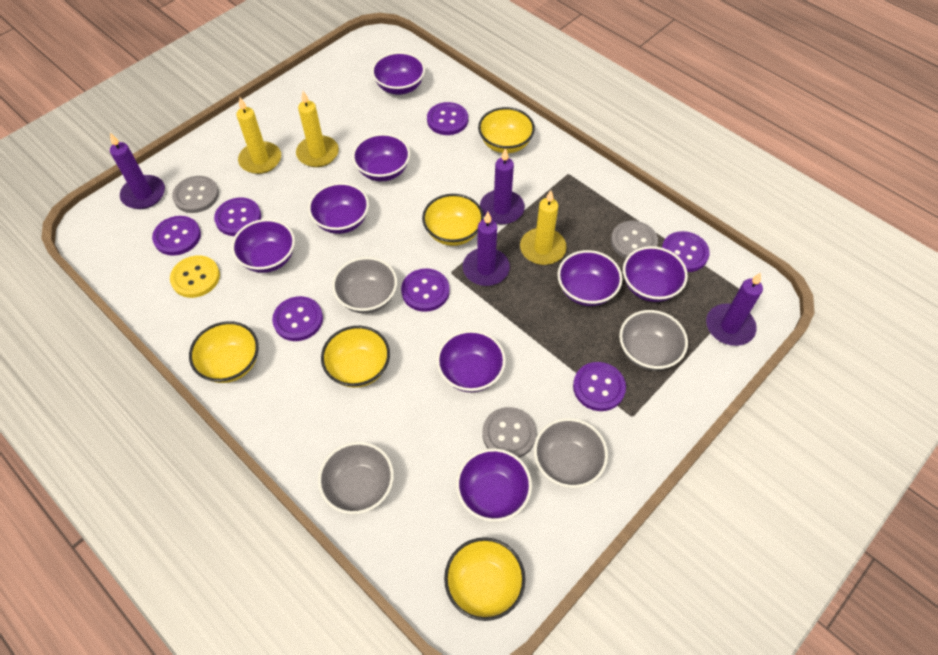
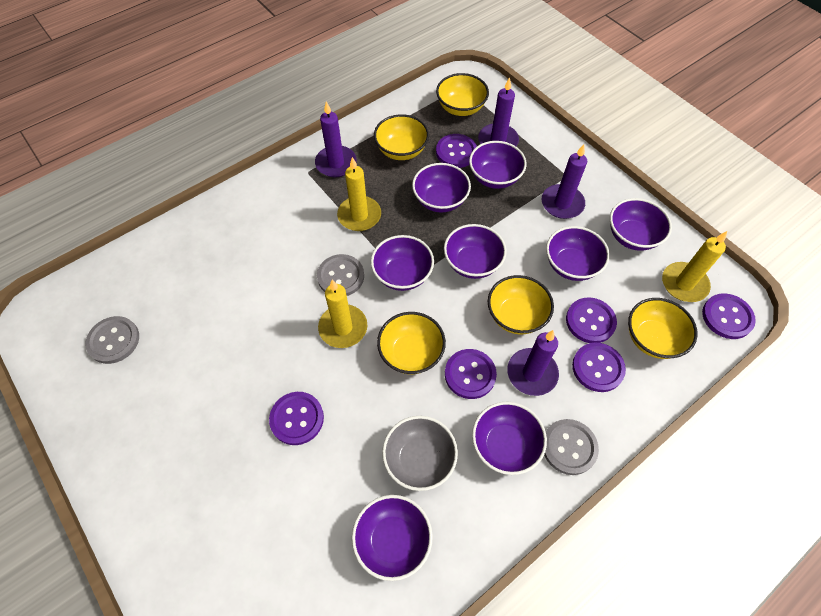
grey bowl: 4 -> 1
purple button: 7 -> 6
yellow button: 1 -> 0

